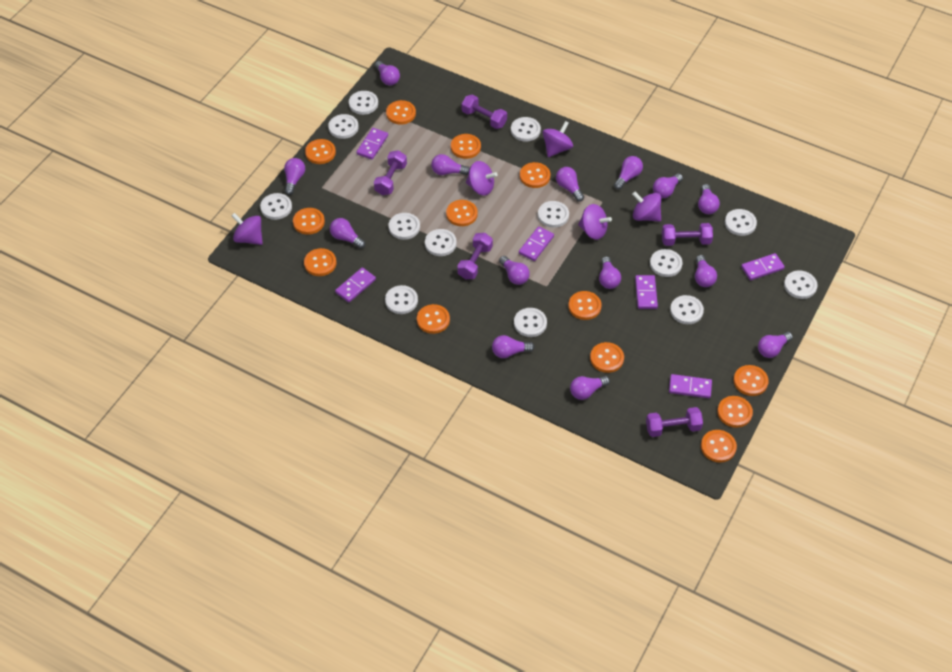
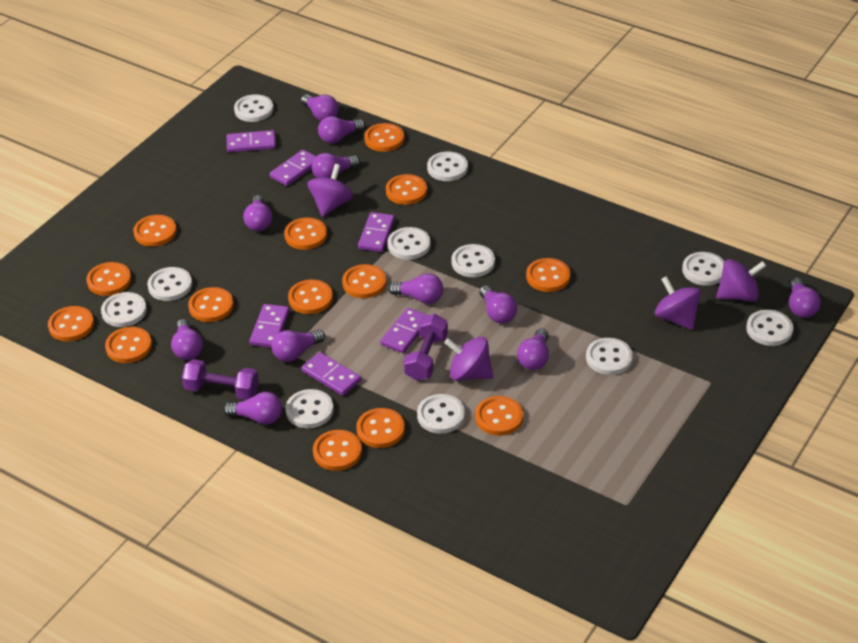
orange button: 13 -> 14
purple dumbbell: 5 -> 2
purple light bulb: 14 -> 11
purple spinning top: 5 -> 4
white button: 13 -> 11

